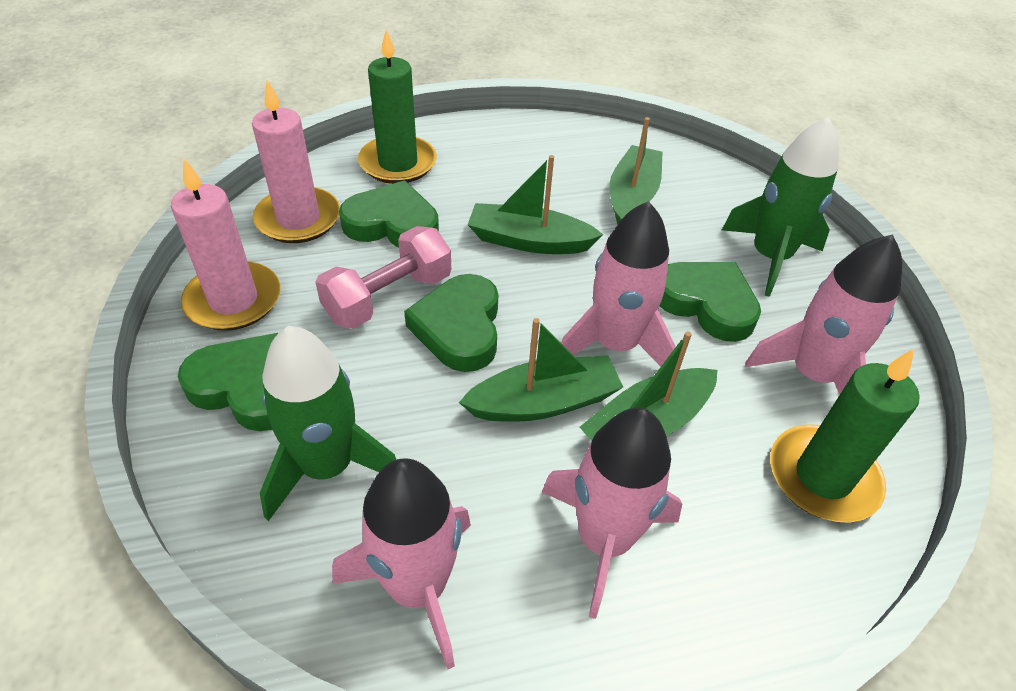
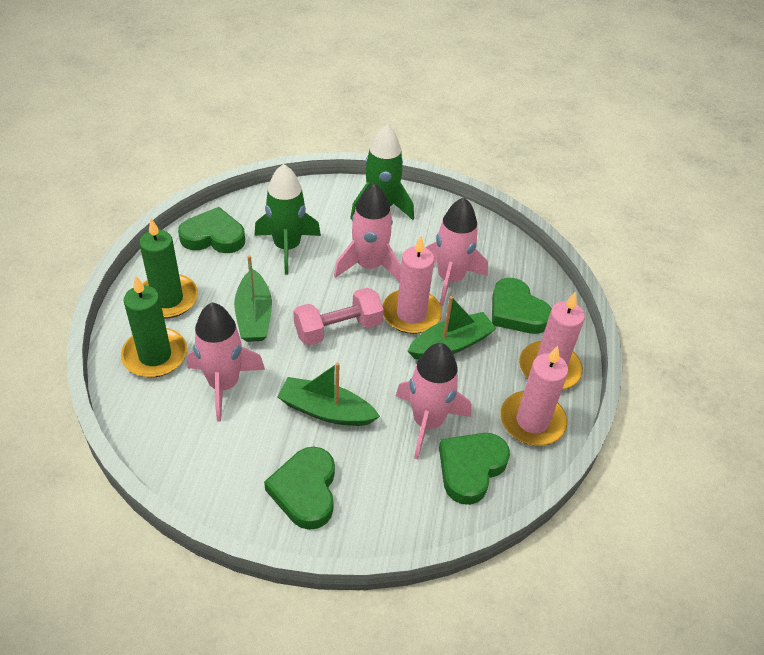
green boat: 4 -> 3
pink candle: 2 -> 3

